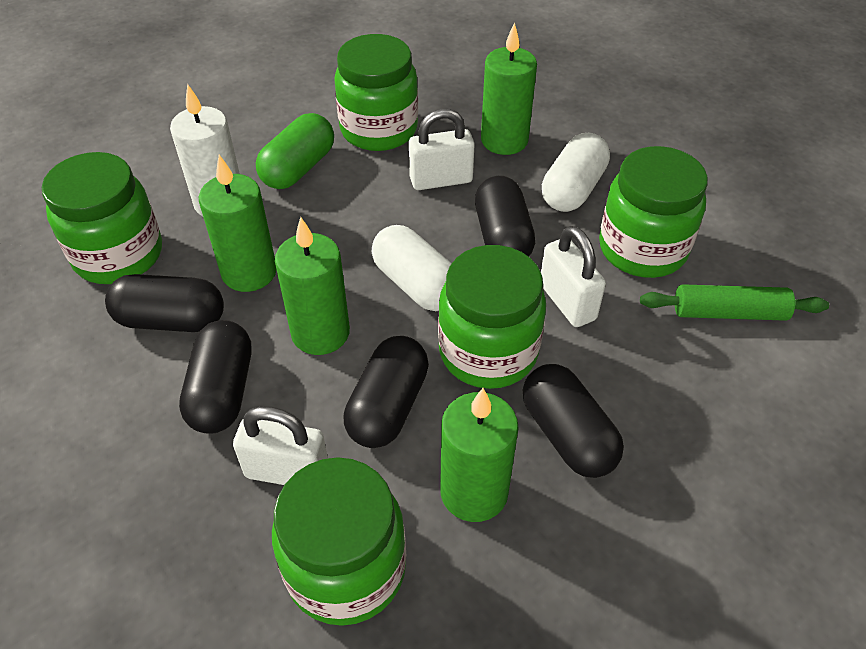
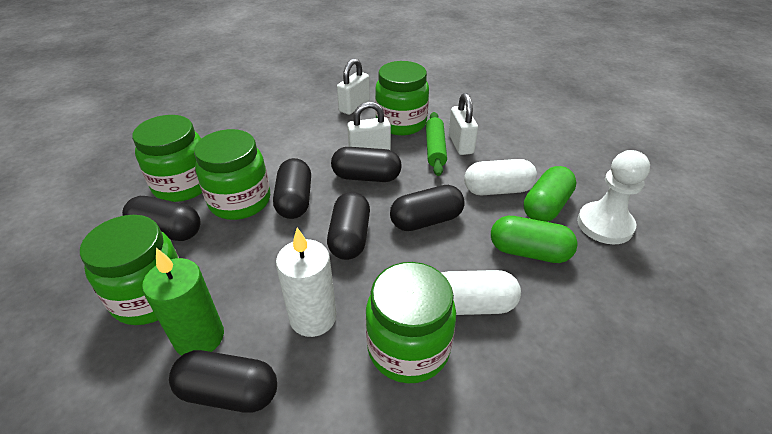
black capsule: 5 -> 6
green candle: 4 -> 1
green capsule: 1 -> 2
white pawn: 0 -> 1

